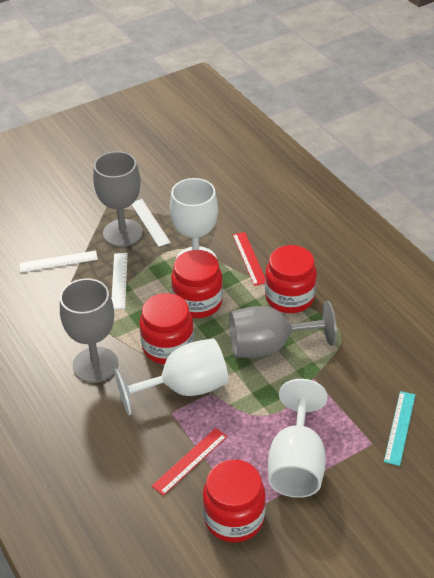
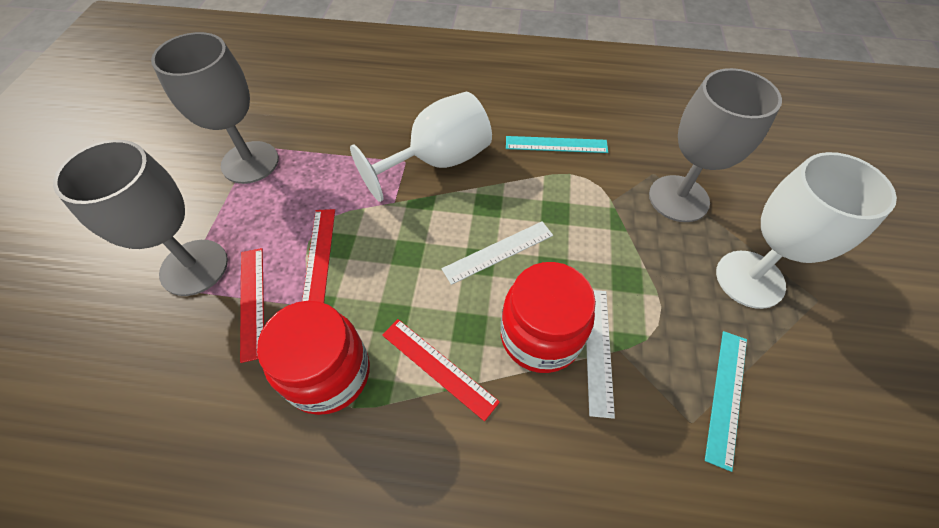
red jar: 4 -> 2
red ruler: 2 -> 3
turquoise ruler: 1 -> 2
white goblet: 3 -> 2
white ruler: 3 -> 2

